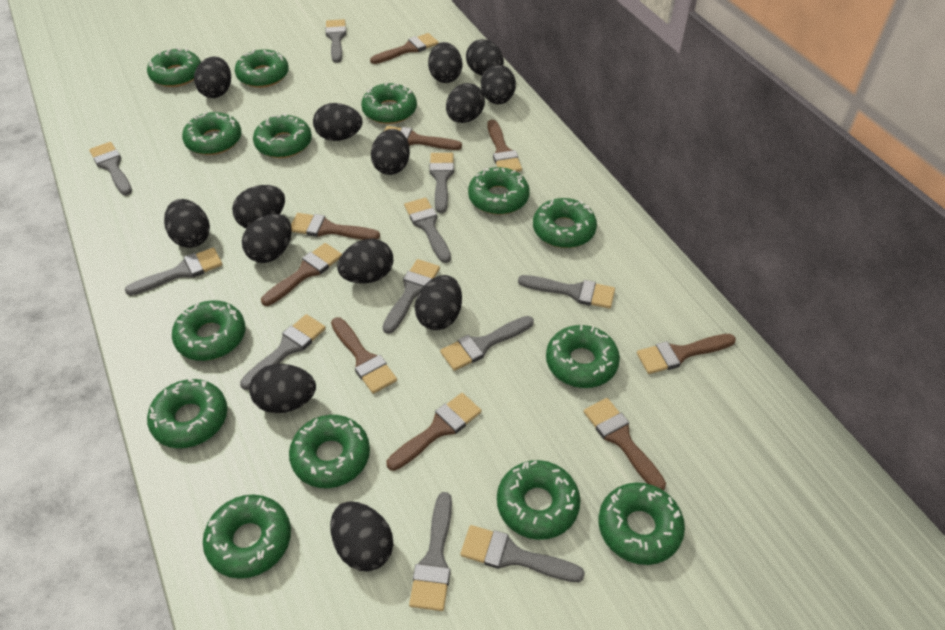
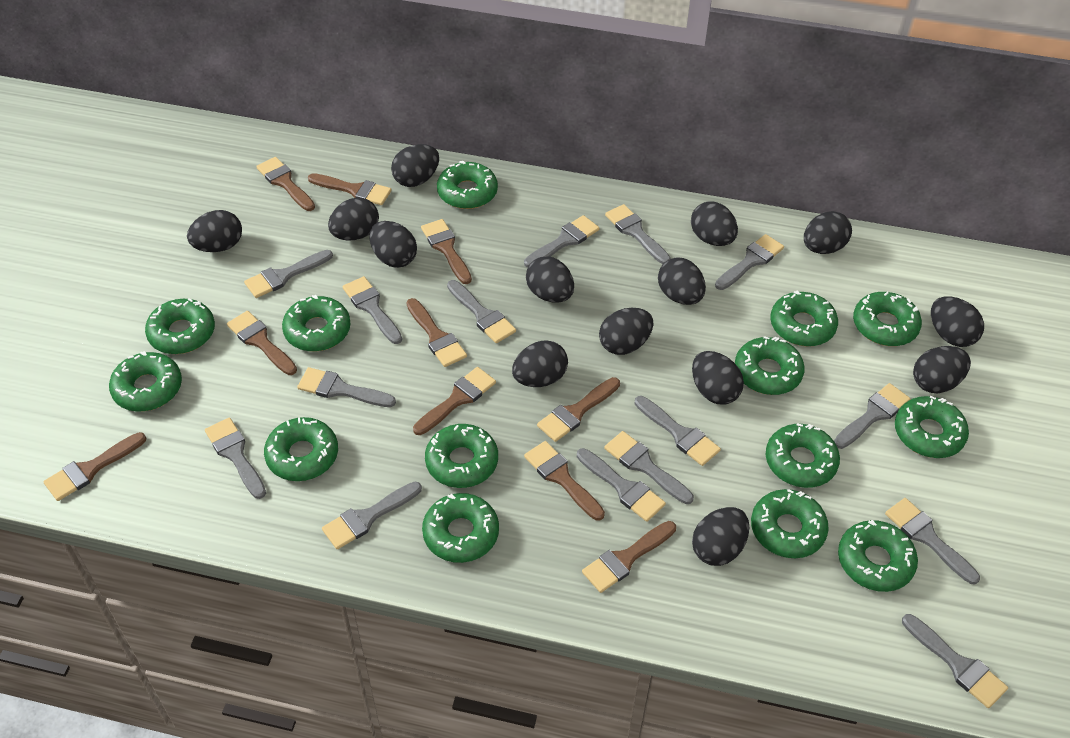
brown brush: 9 -> 10
grey brush: 11 -> 15

